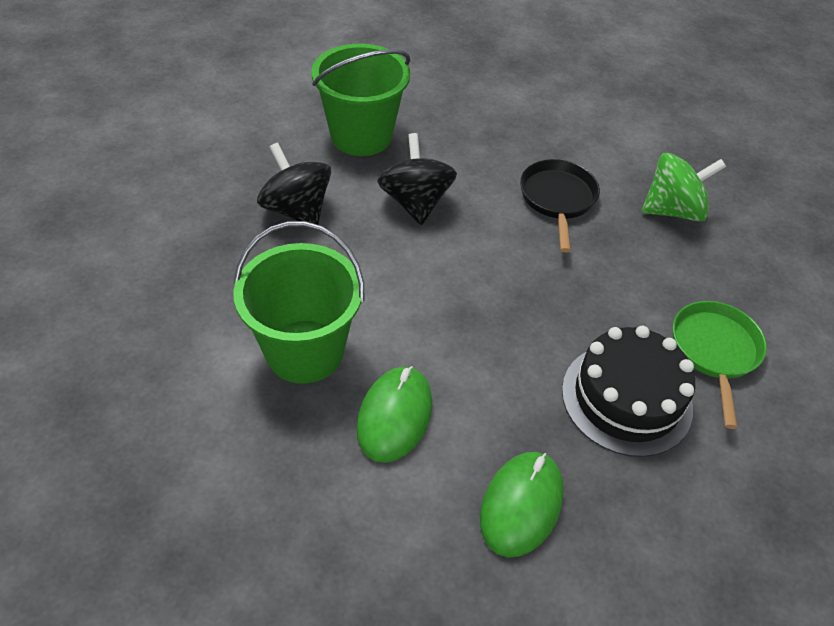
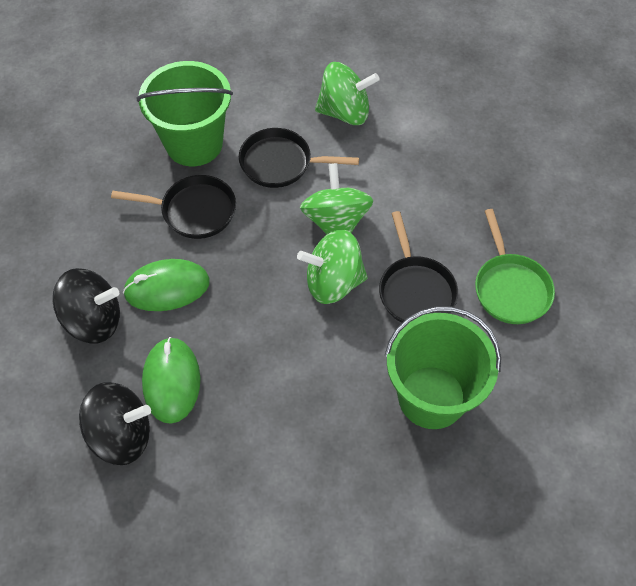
black cake: 1 -> 0
black pan: 1 -> 3
green spinning top: 1 -> 3

